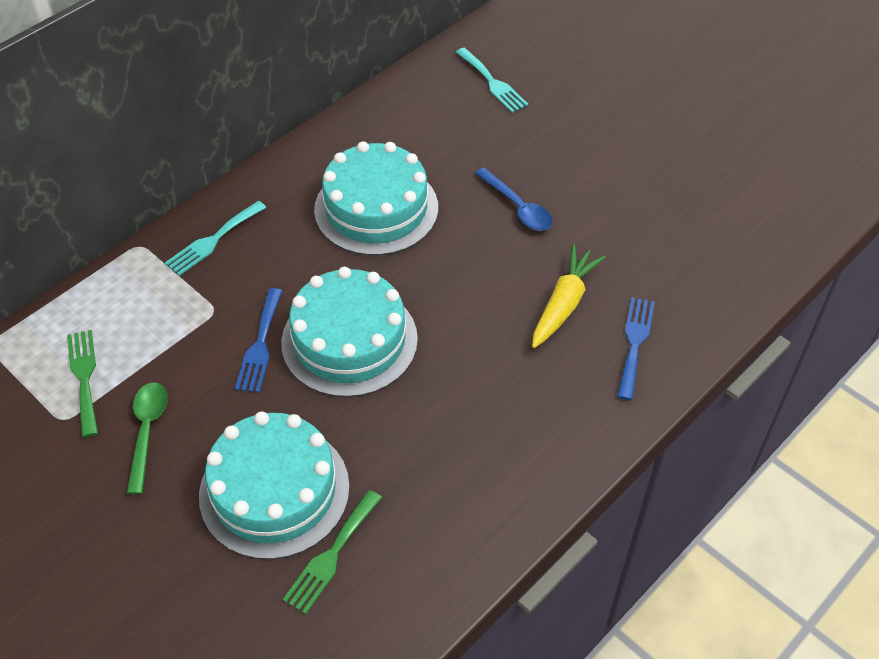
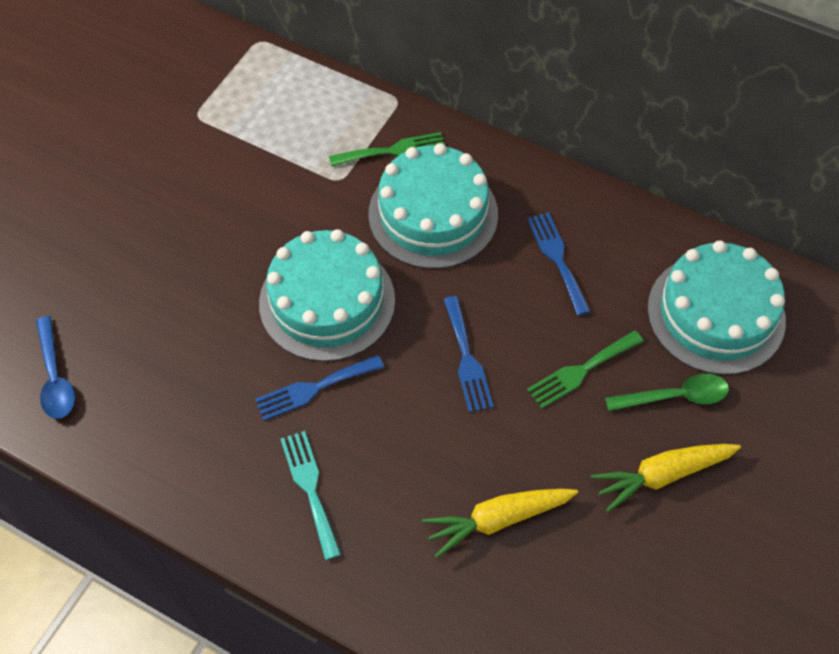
blue fork: 2 -> 3
turquoise fork: 2 -> 1
yellow carrot: 1 -> 2

